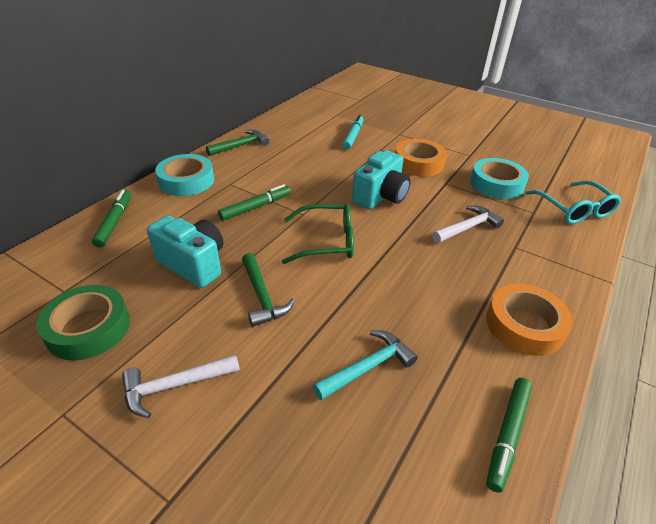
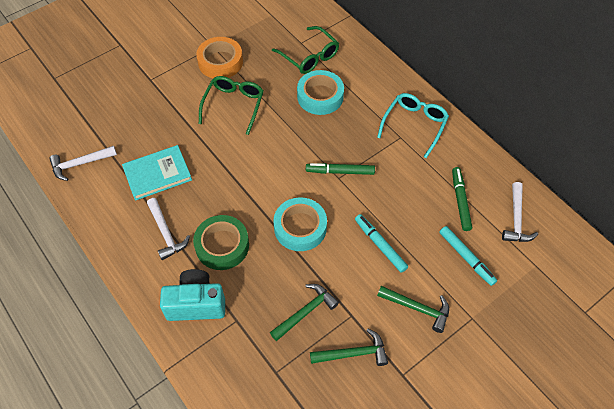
green glasses: 1 -> 2
green hammer: 2 -> 3
green marker: 3 -> 2
orange tape: 2 -> 1
turquoise book: 0 -> 1
turquoise camera: 2 -> 1
turquoise hammer: 1 -> 0
turquoise marker: 1 -> 2
white hammer: 2 -> 3

